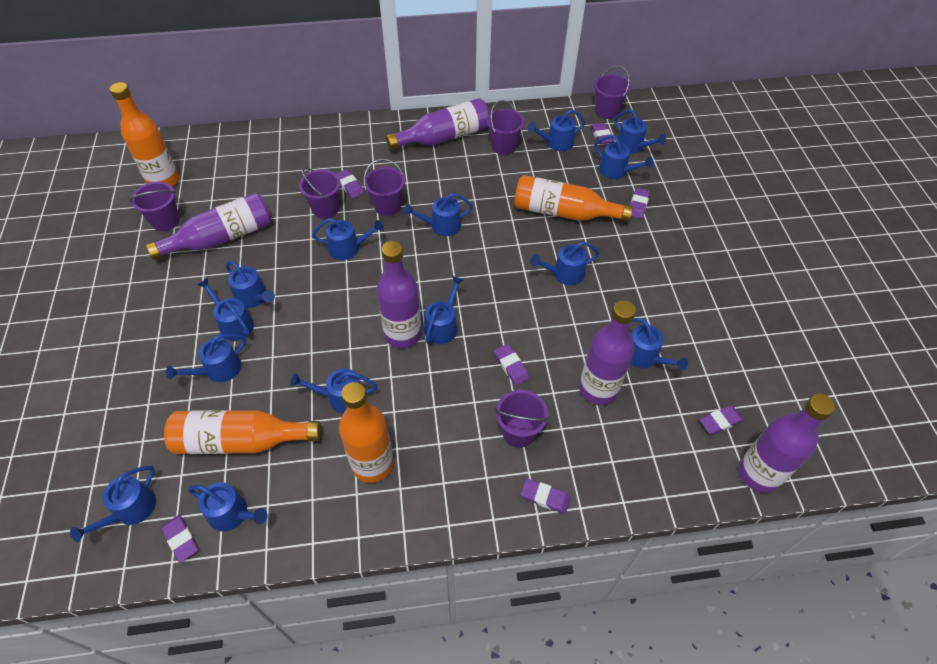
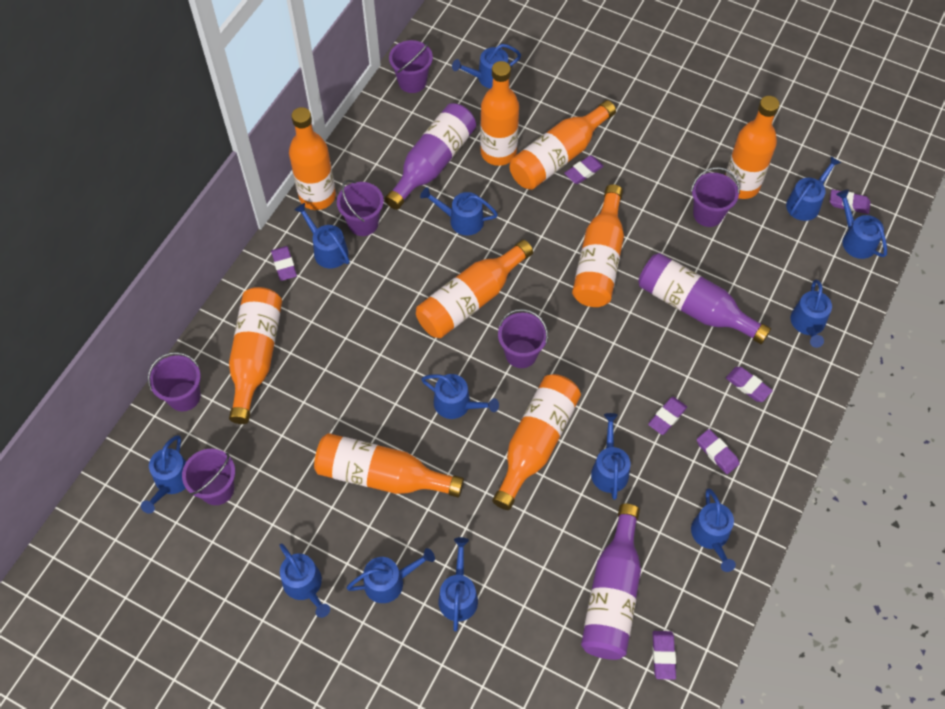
blue watering can: 14 -> 13
orange bottle: 4 -> 9
purple bottle: 5 -> 3

